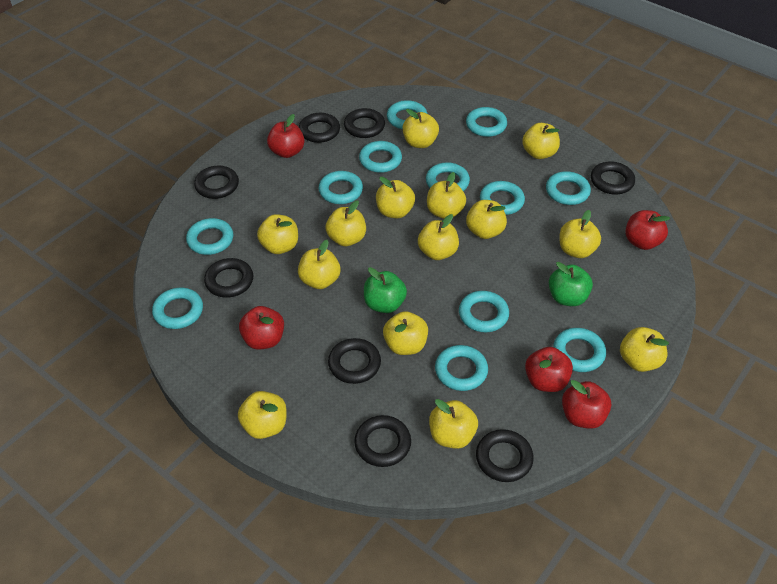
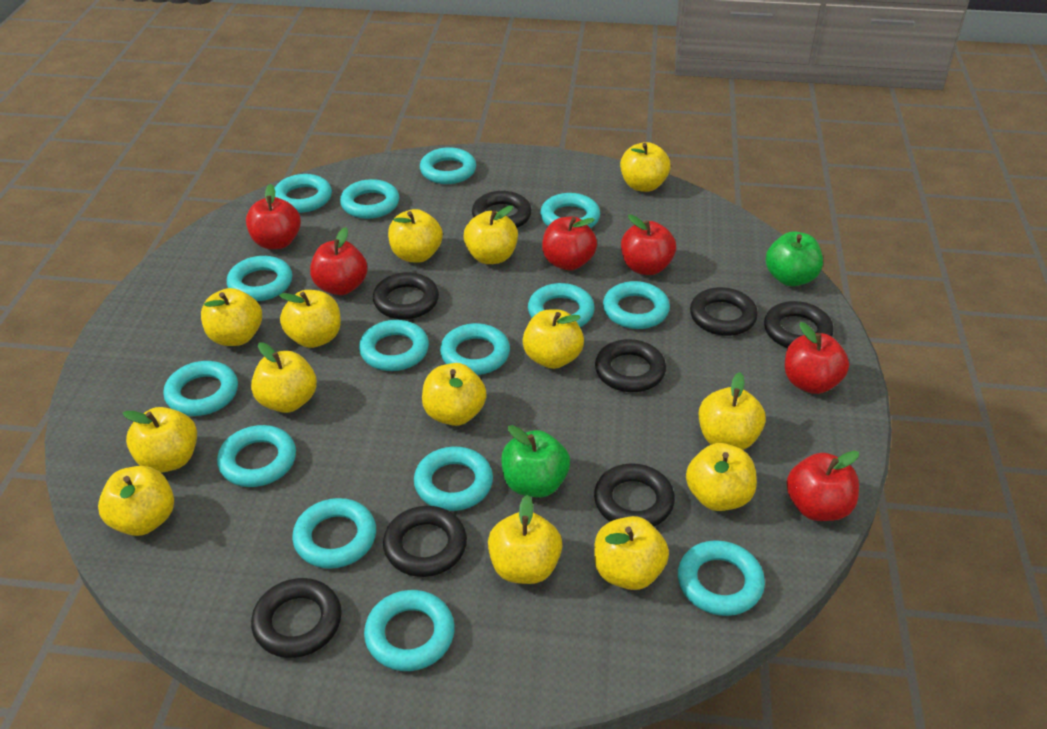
red apple: 5 -> 6
turquoise ring: 12 -> 15

